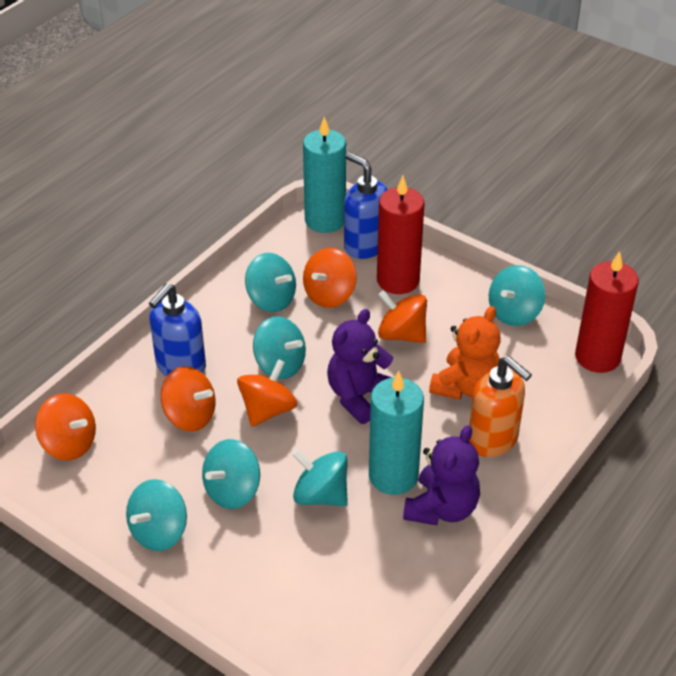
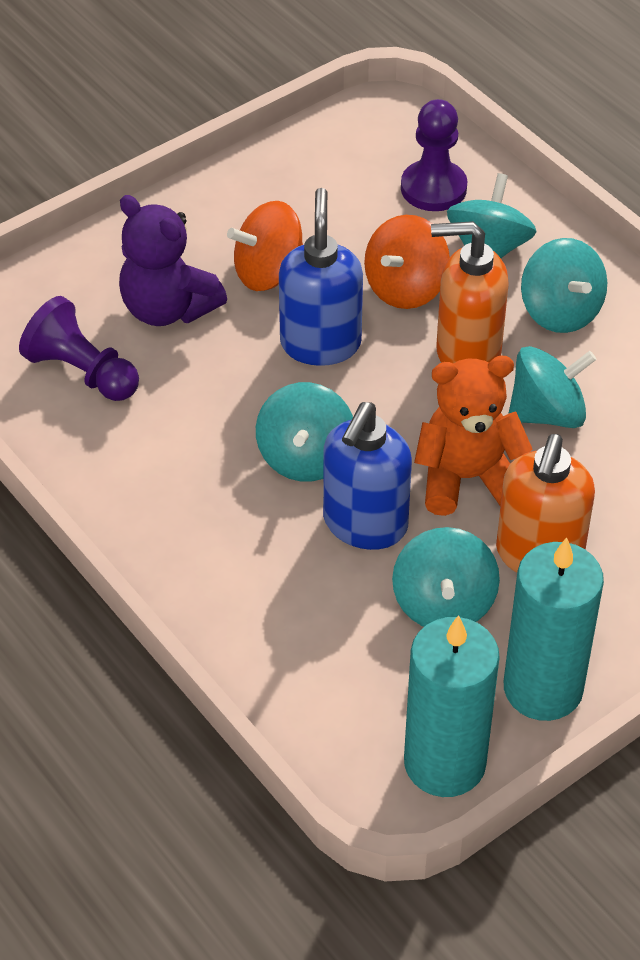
orange soap dispenser: 1 -> 2
orange spinning top: 5 -> 2
purple pawn: 0 -> 2
purple teddy bear: 2 -> 1
red candle: 2 -> 0
turquoise spinning top: 6 -> 5

